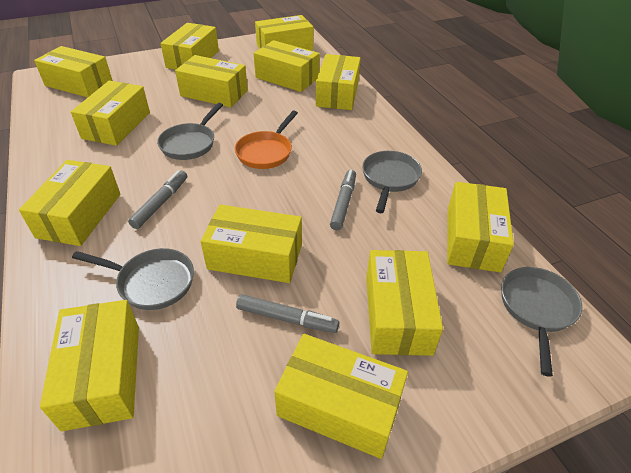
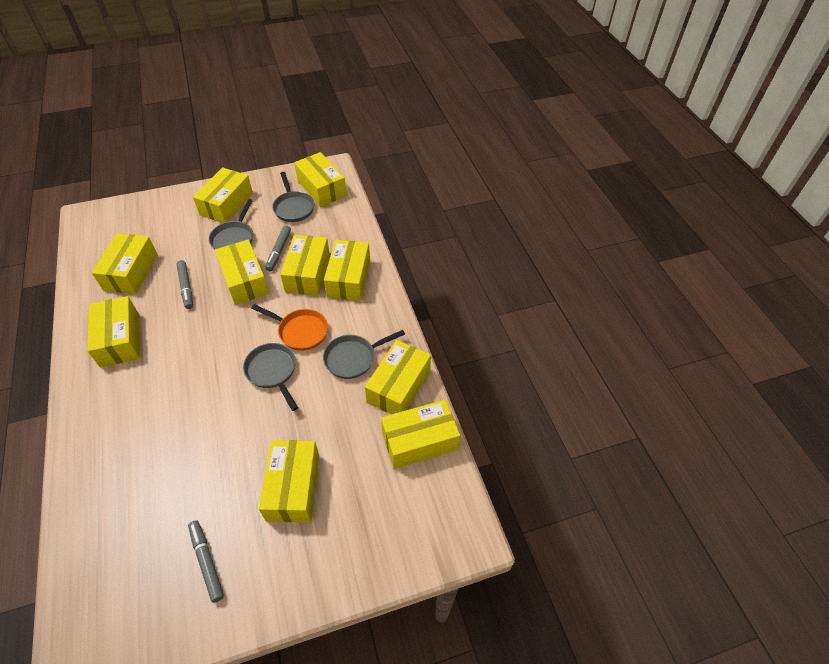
yellow box: 13 -> 10

